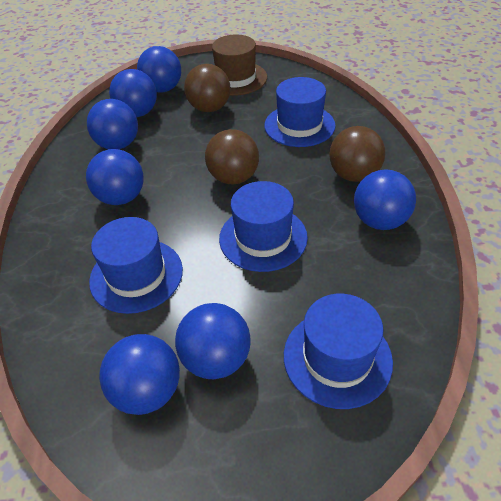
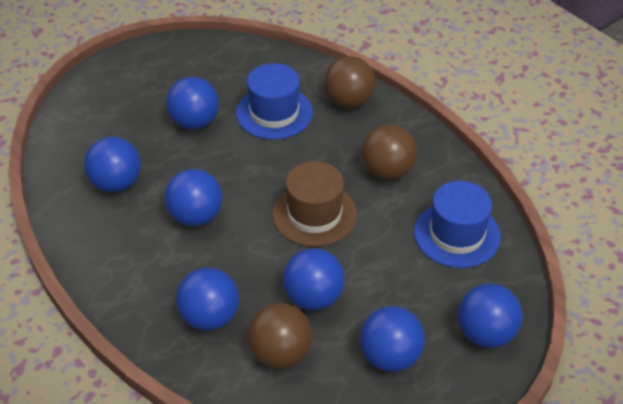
blue hat: 4 -> 2

